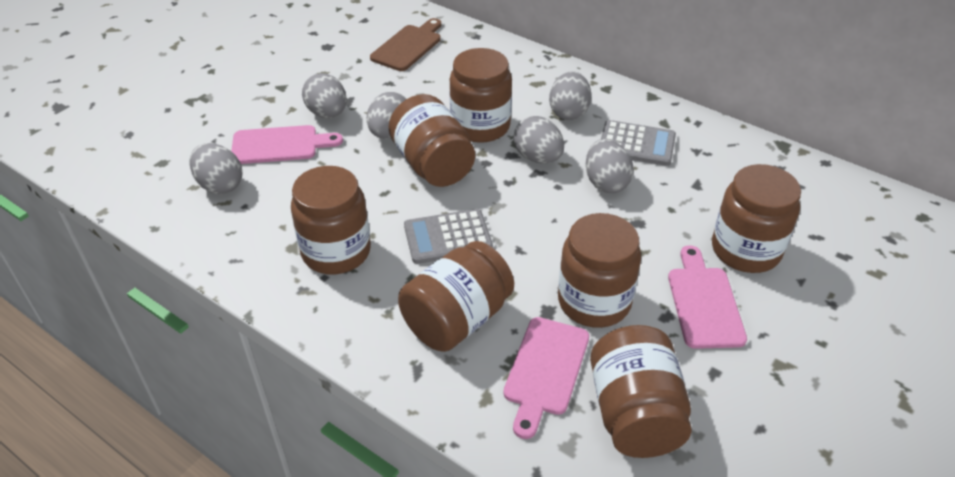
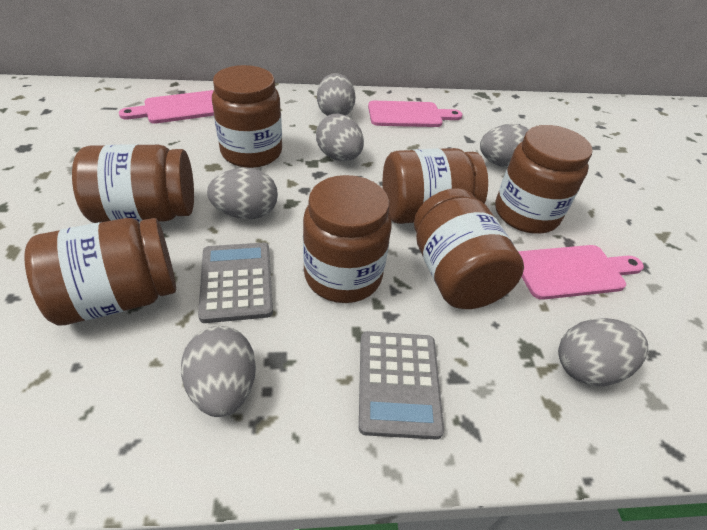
brown cutting board: 1 -> 0

